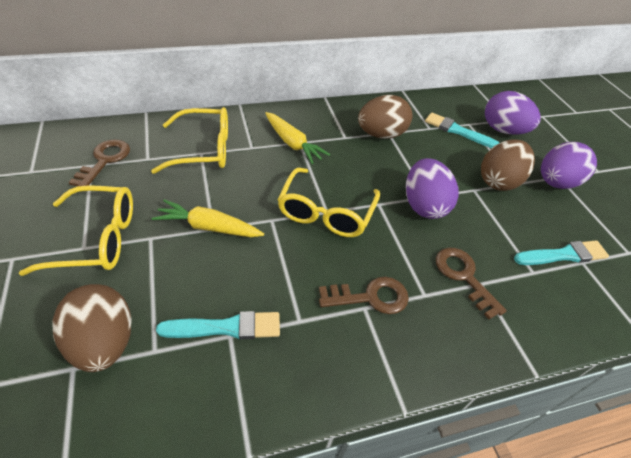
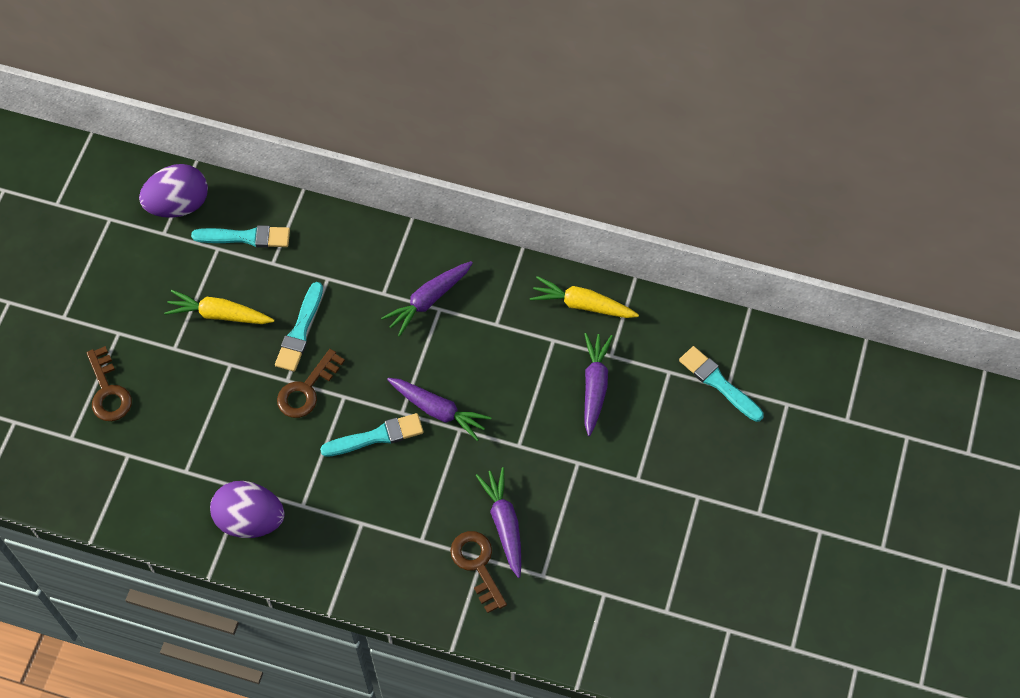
brown egg: 3 -> 0
purple carrot: 0 -> 4
purple egg: 3 -> 2
turquoise brush: 3 -> 4
yellow glasses: 3 -> 0

